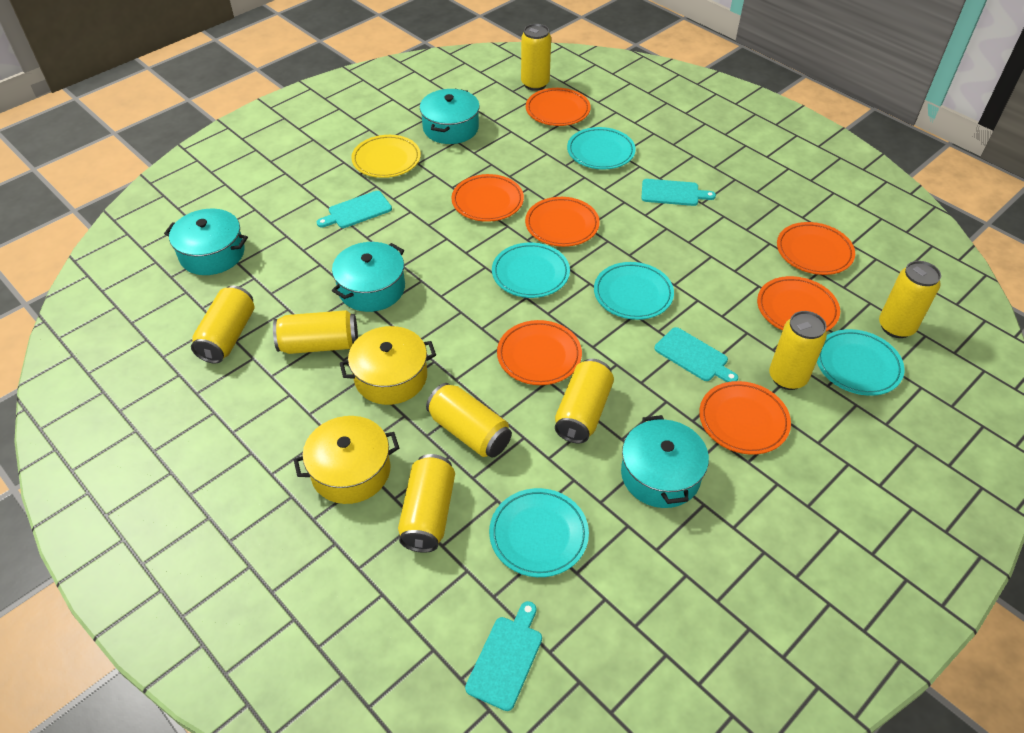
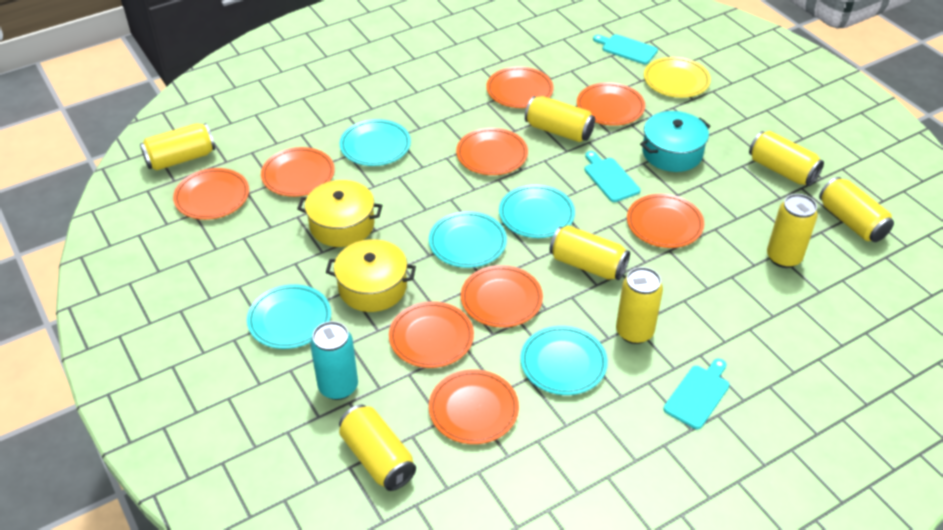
orange plate: 7 -> 9
turquoise can: 0 -> 1
turquoise cutting board: 4 -> 3
turquoise pot: 4 -> 1

